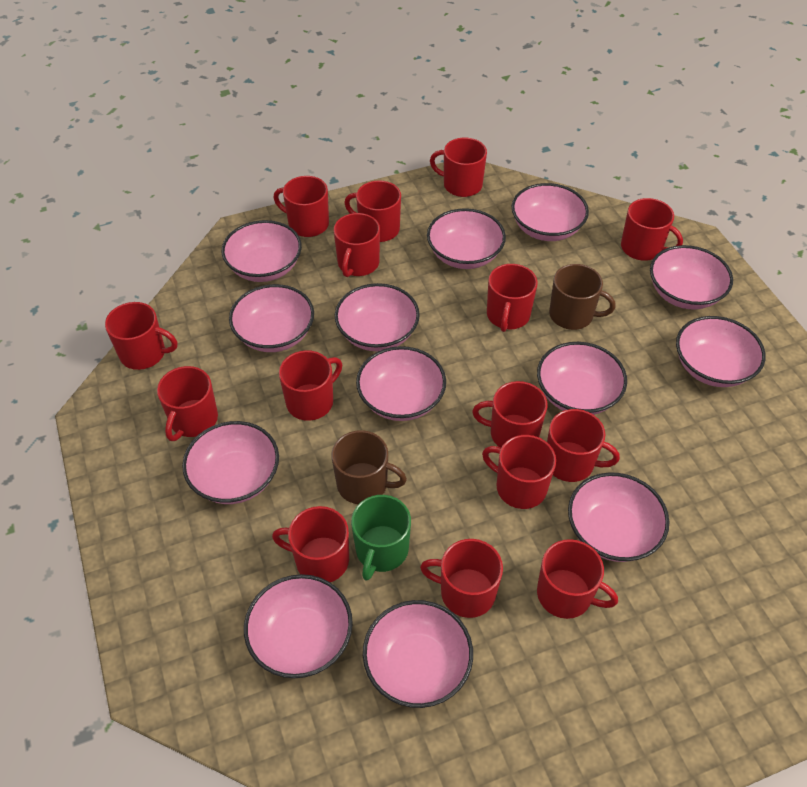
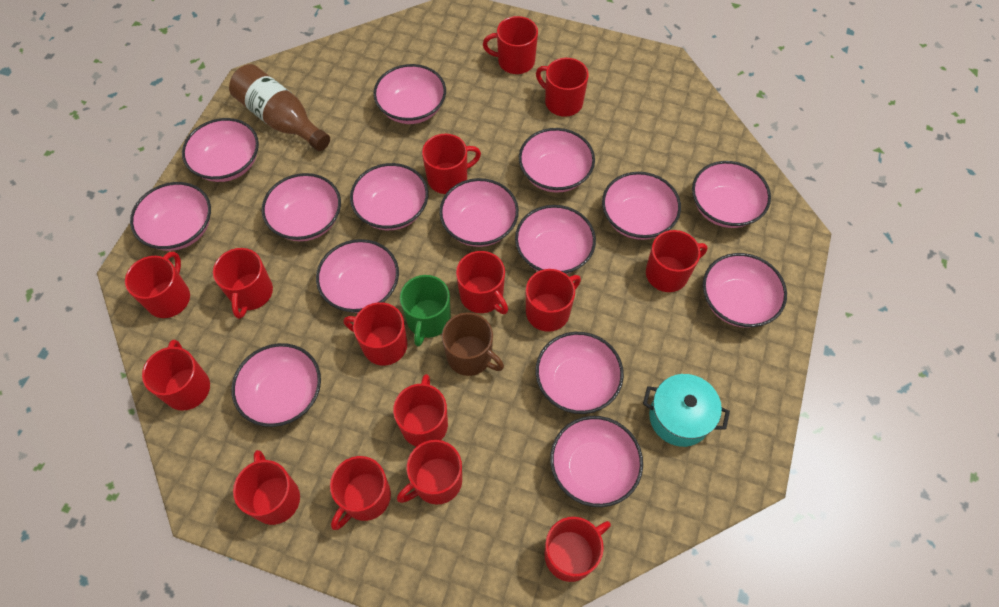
brown bottle: 0 -> 1
brown mug: 2 -> 1
pink bowl: 13 -> 15
turquoise pot: 0 -> 1

